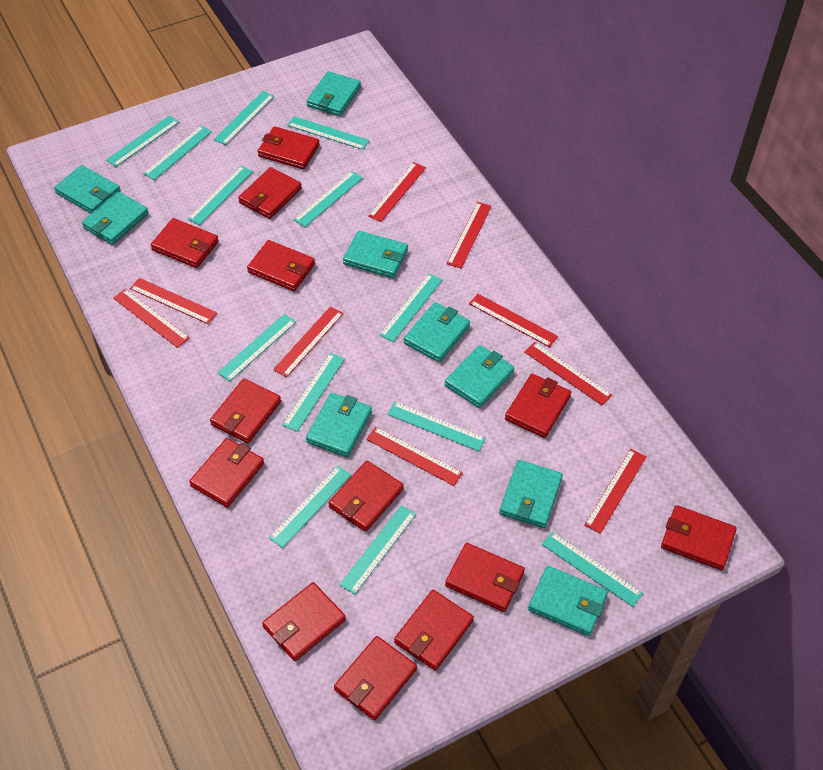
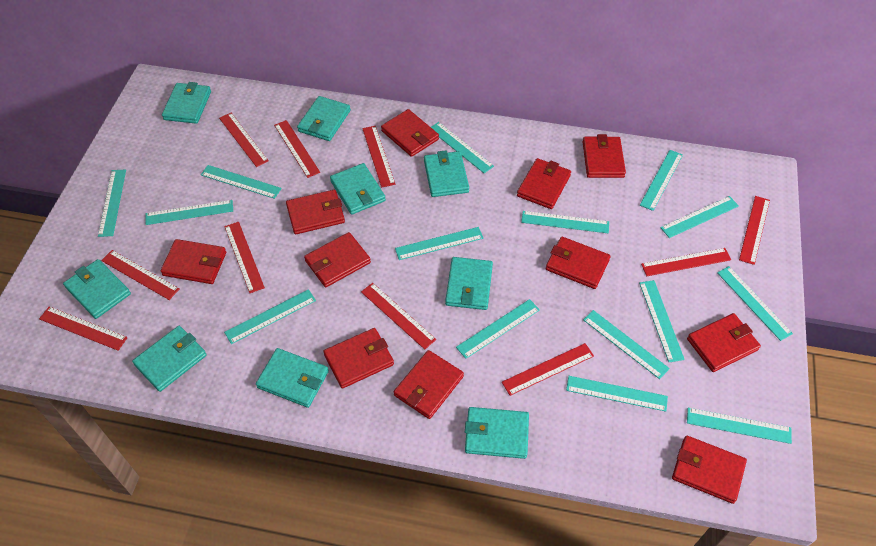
red ruler: 9 -> 10
red wallet: 13 -> 11
turquoise ruler: 13 -> 15

